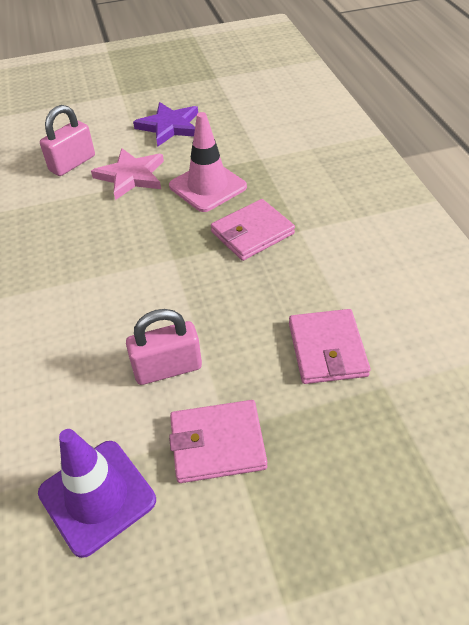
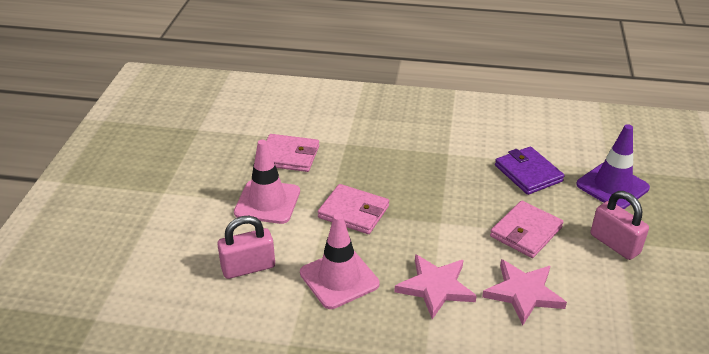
pink star: 1 -> 2
pink traffic cone: 1 -> 2
purple star: 1 -> 0
purple wallet: 0 -> 1

